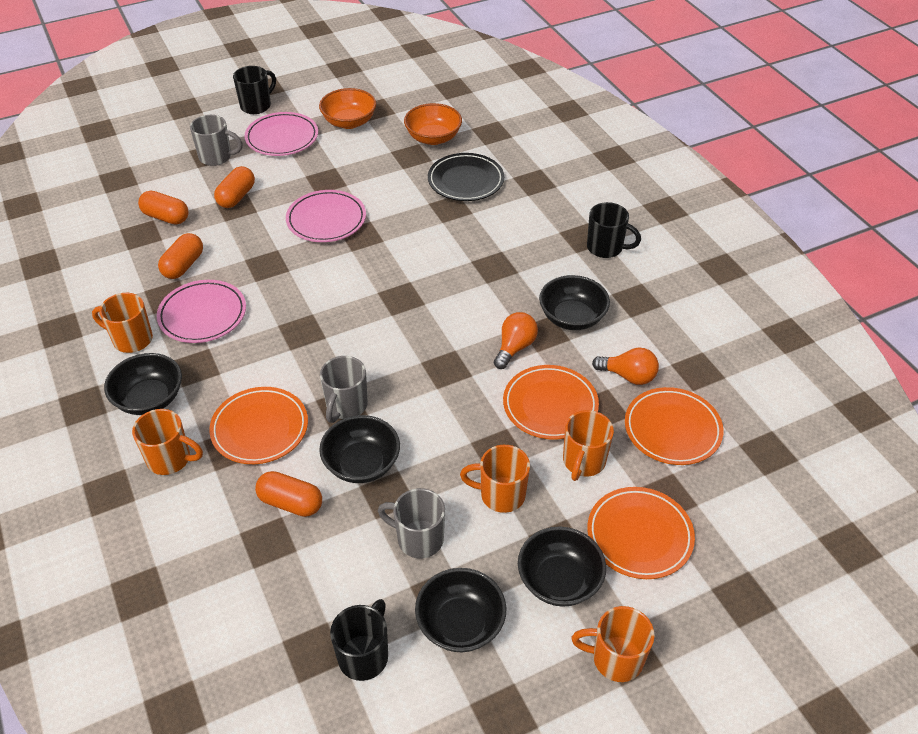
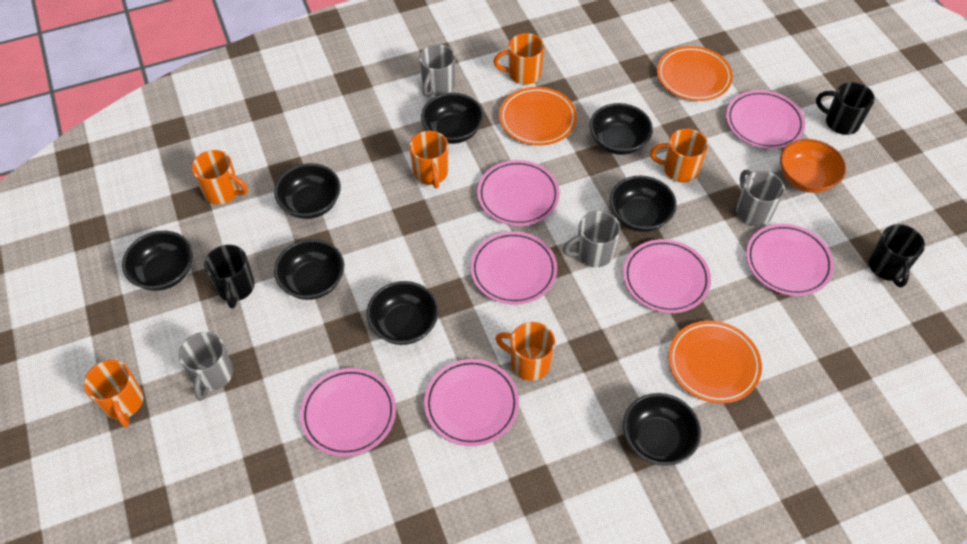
black bowl: 5 -> 8
black plate: 1 -> 0
grey mug: 3 -> 4
orange bowl: 2 -> 1
orange capsule: 4 -> 0
orange light bulb: 2 -> 0
orange mug: 5 -> 6
orange plate: 4 -> 3
pink plate: 3 -> 7

